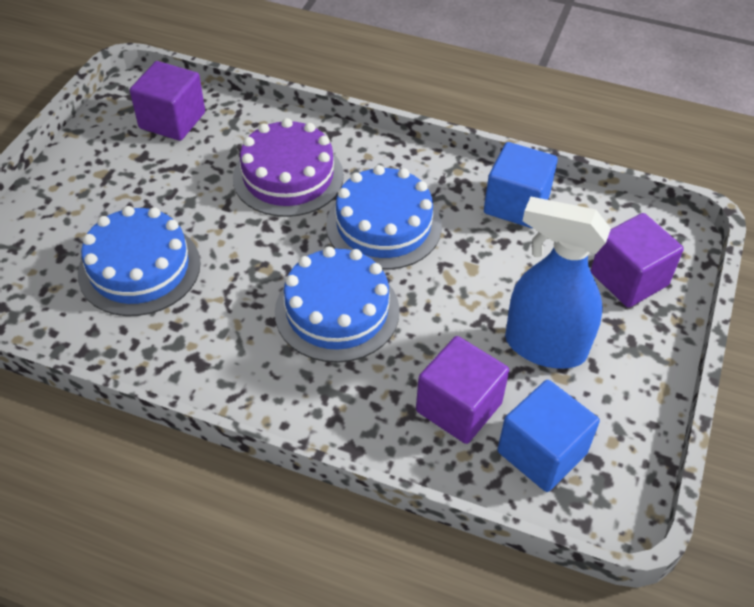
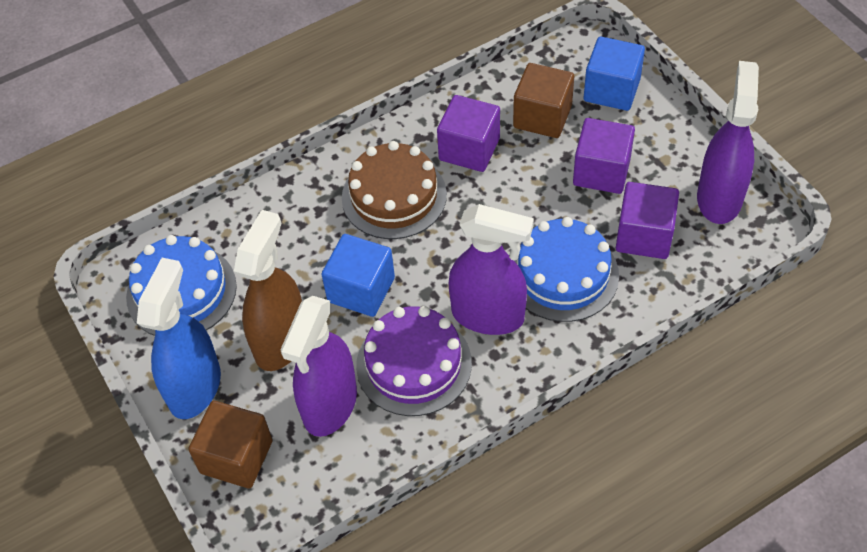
blue cake: 3 -> 2
brown cake: 0 -> 1
brown cube: 0 -> 2
brown spray bottle: 0 -> 1
purple spray bottle: 0 -> 3

